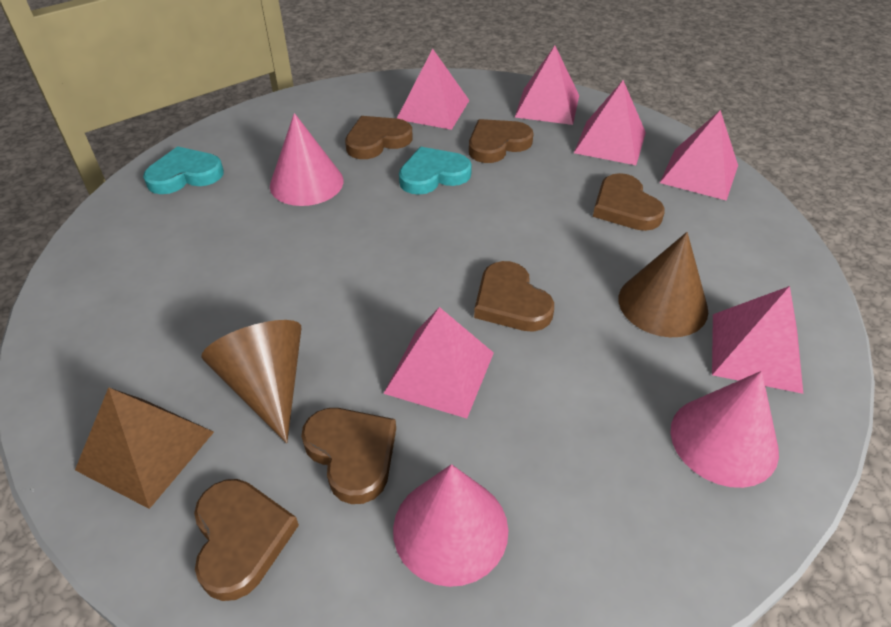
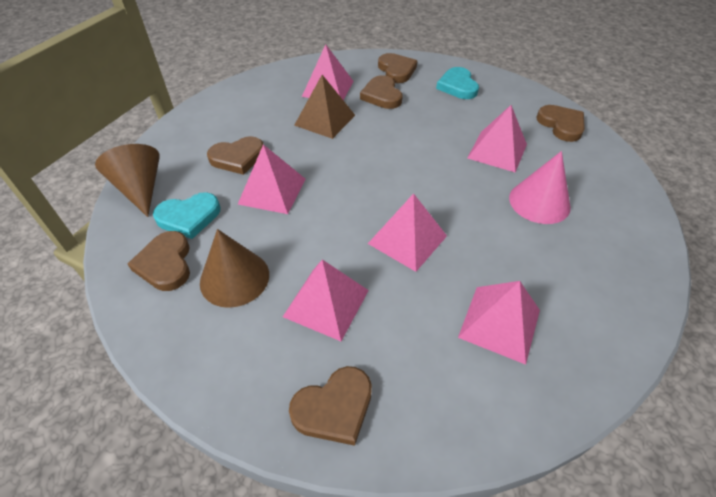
pink cone: 3 -> 1

